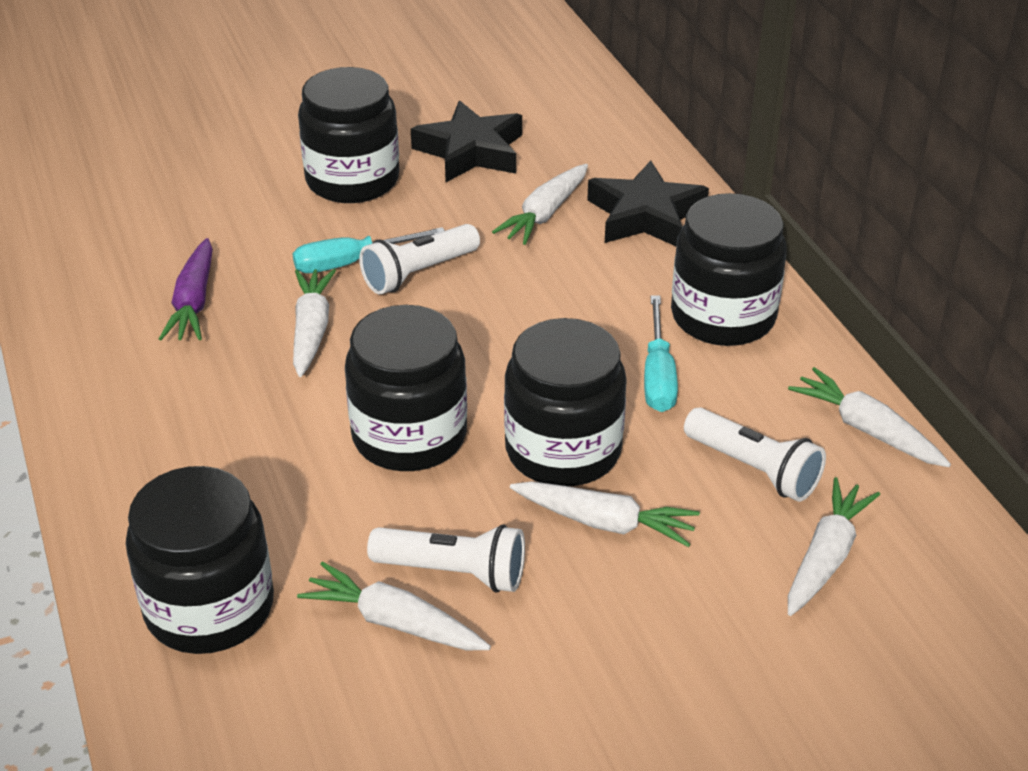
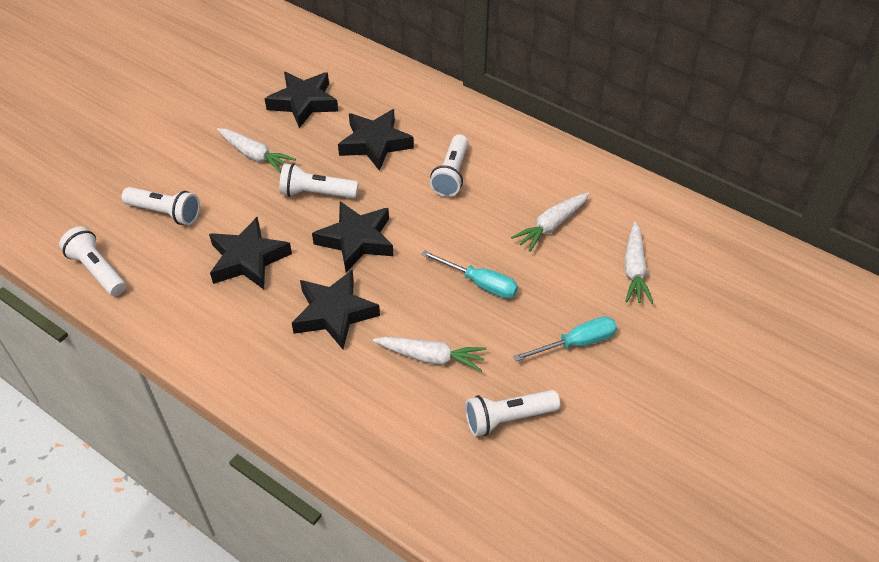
black jar: 5 -> 0
black star: 2 -> 5
purple carrot: 1 -> 0
white carrot: 6 -> 4
white flashlight: 3 -> 5

